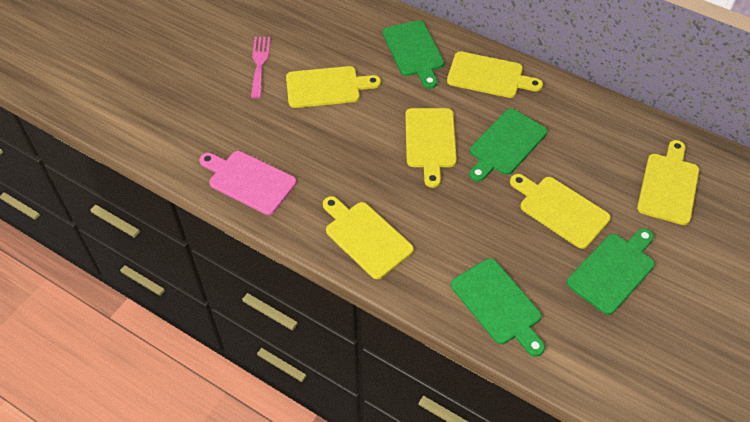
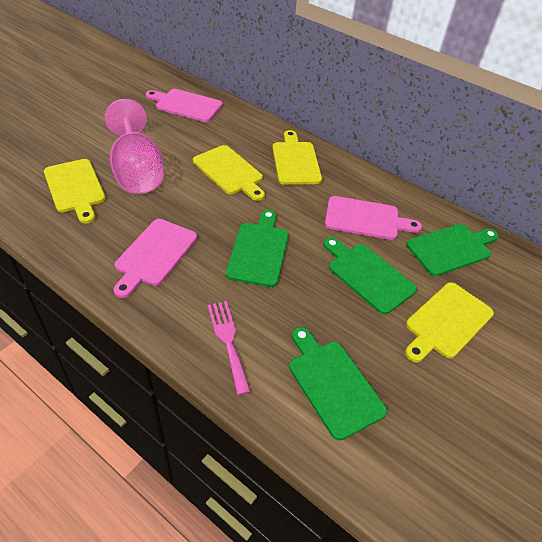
pink cutting board: 1 -> 3
pink goblet: 0 -> 1
yellow cutting board: 6 -> 4

